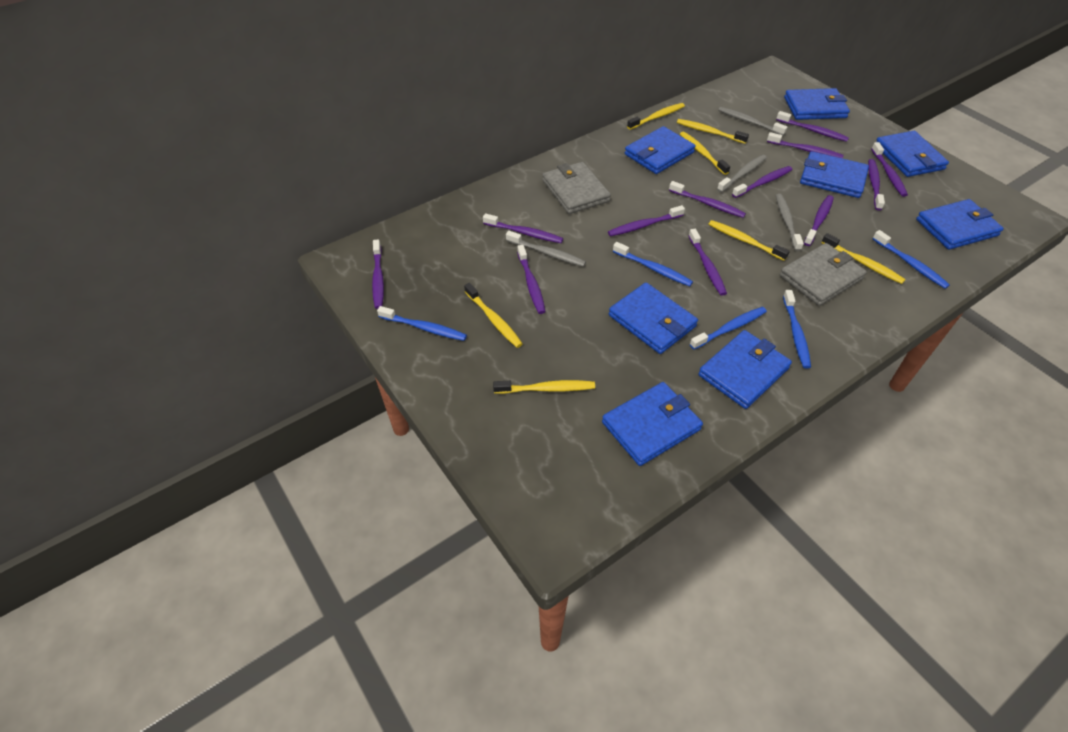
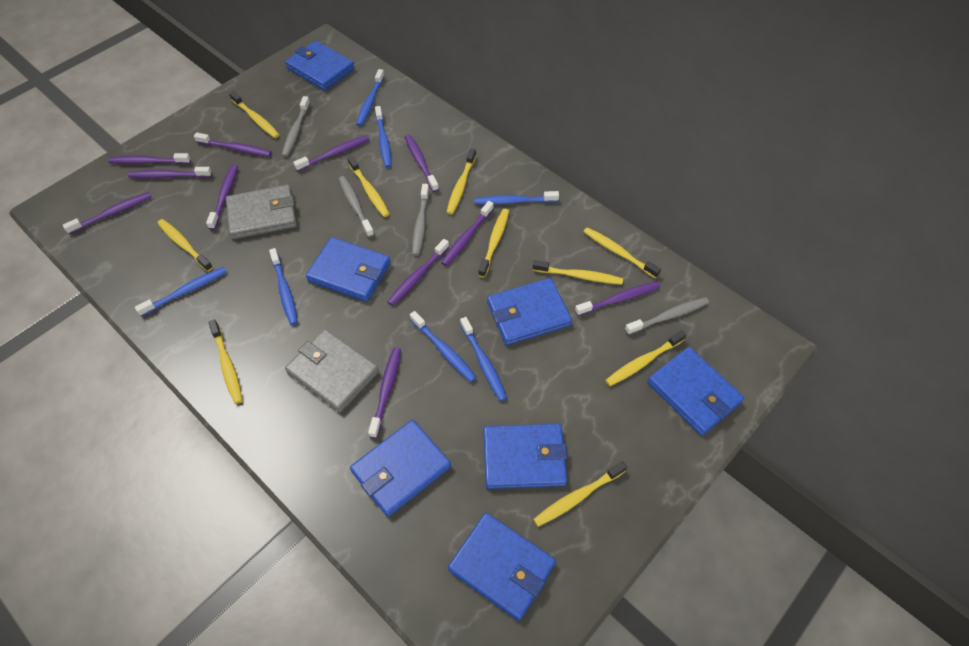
blue toothbrush: 5 -> 7
blue wallet: 8 -> 7
purple toothbrush: 12 -> 11
yellow toothbrush: 7 -> 10

